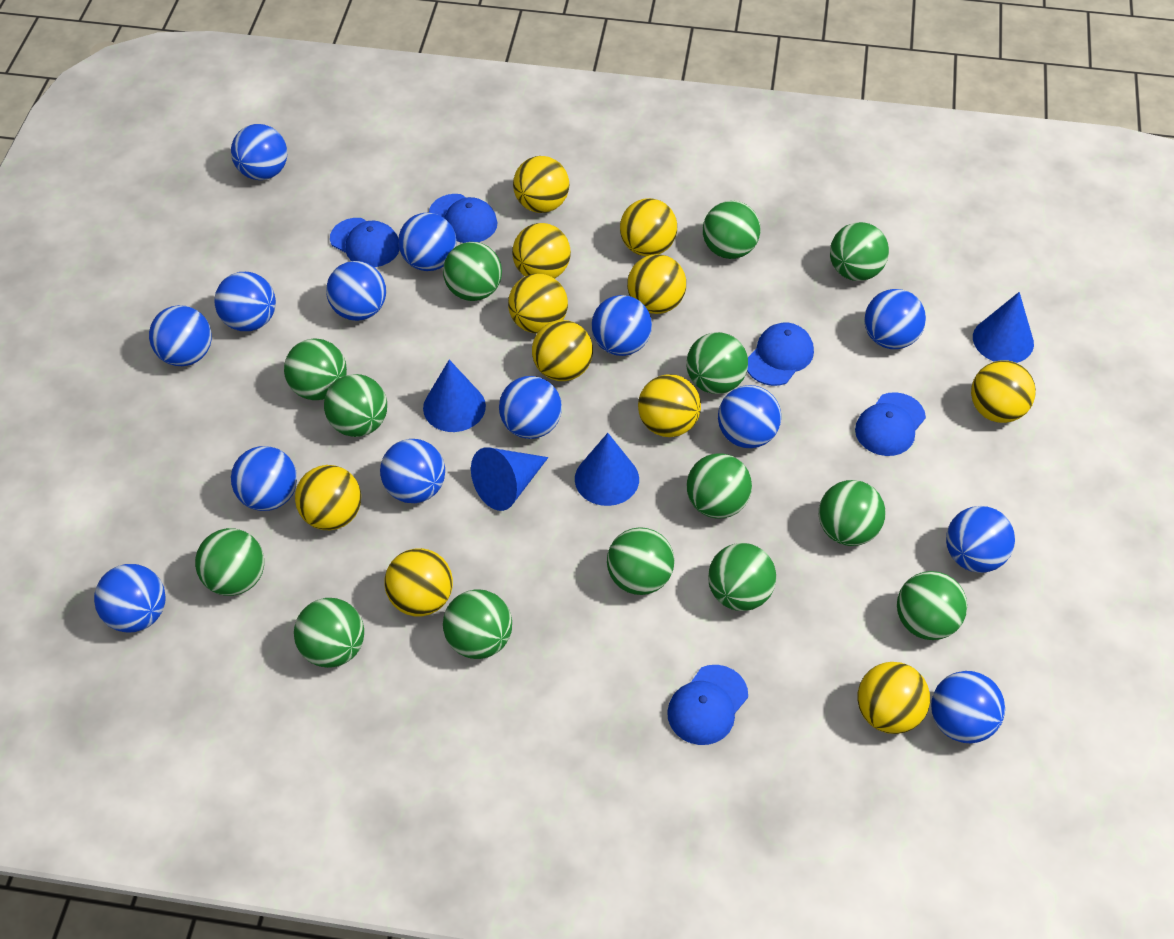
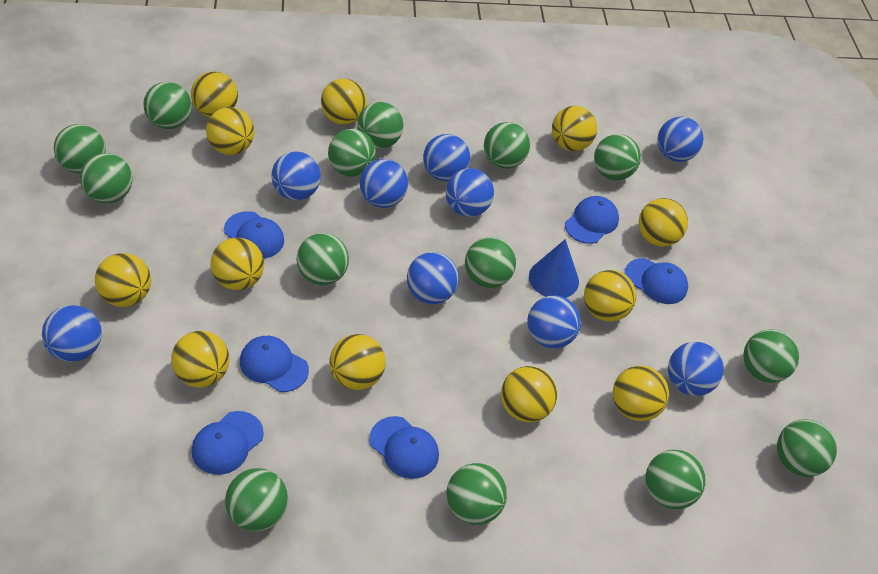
blue ball: 14 -> 9
blue cap: 5 -> 6
blue cone: 4 -> 1
yellow ball: 11 -> 12

